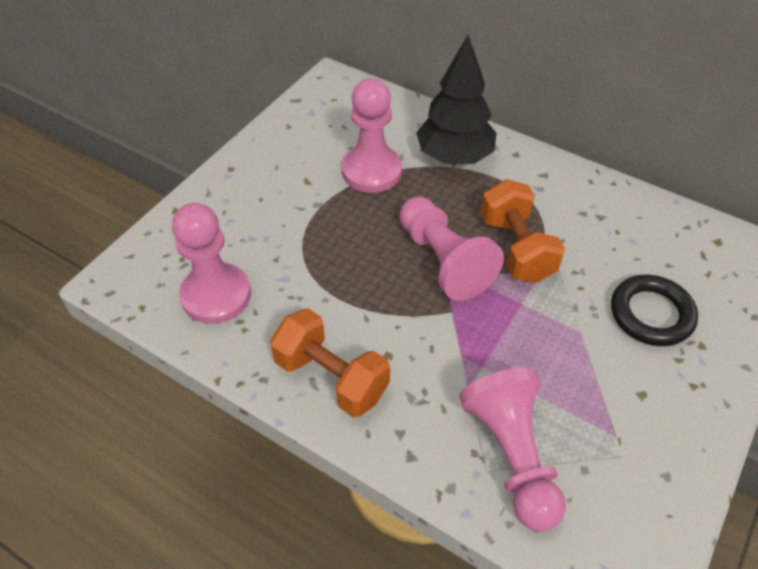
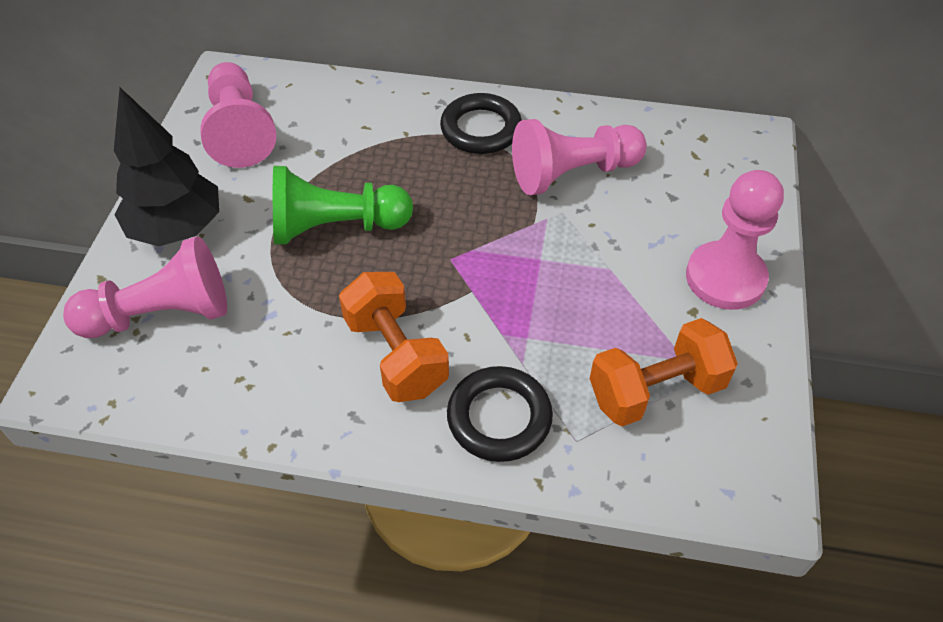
black ring: 1 -> 2
green pawn: 0 -> 1

